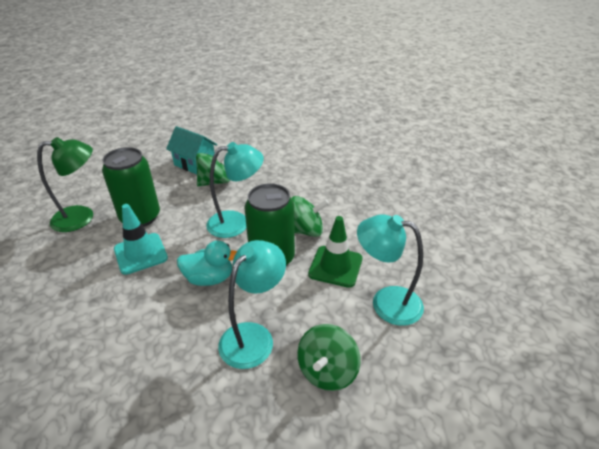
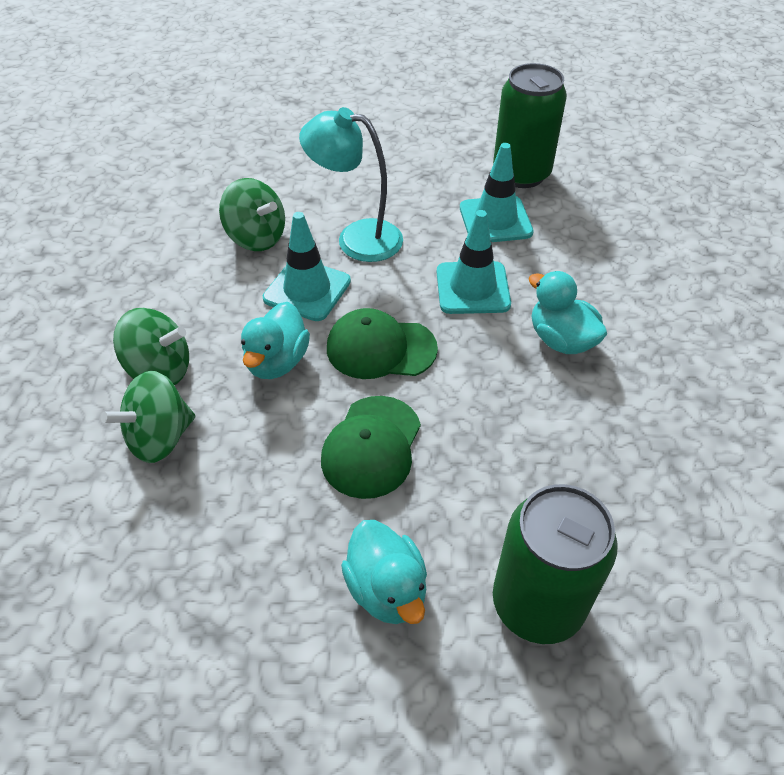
green cap: 0 -> 2
green lamp: 1 -> 0
green traffic cone: 1 -> 0
turquoise duck: 1 -> 3
turquoise house: 1 -> 0
turquoise lamp: 3 -> 1
turquoise traffic cone: 1 -> 3

